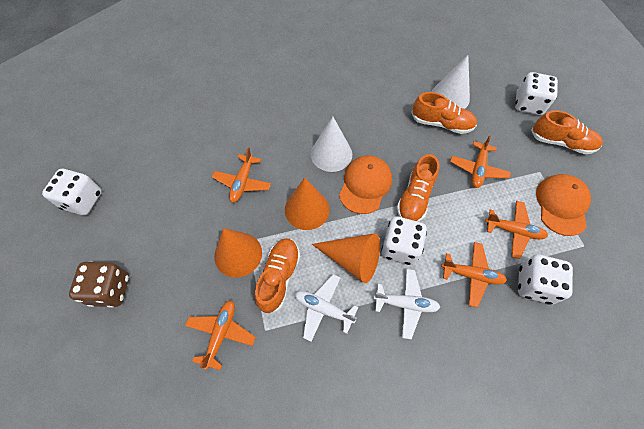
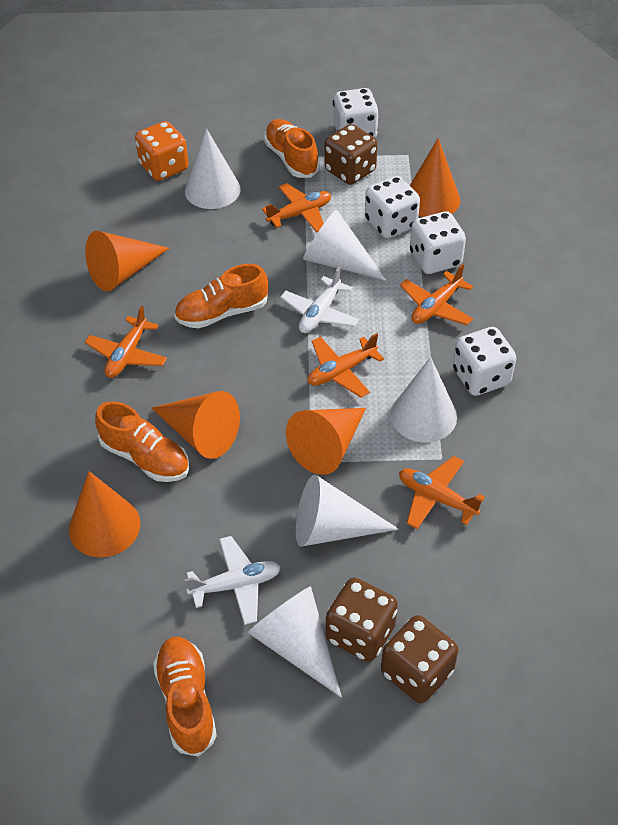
brown dice: 1 -> 3
orange cap: 2 -> 0
orange cone: 3 -> 5
orange dice: 0 -> 1
white cone: 2 -> 5

